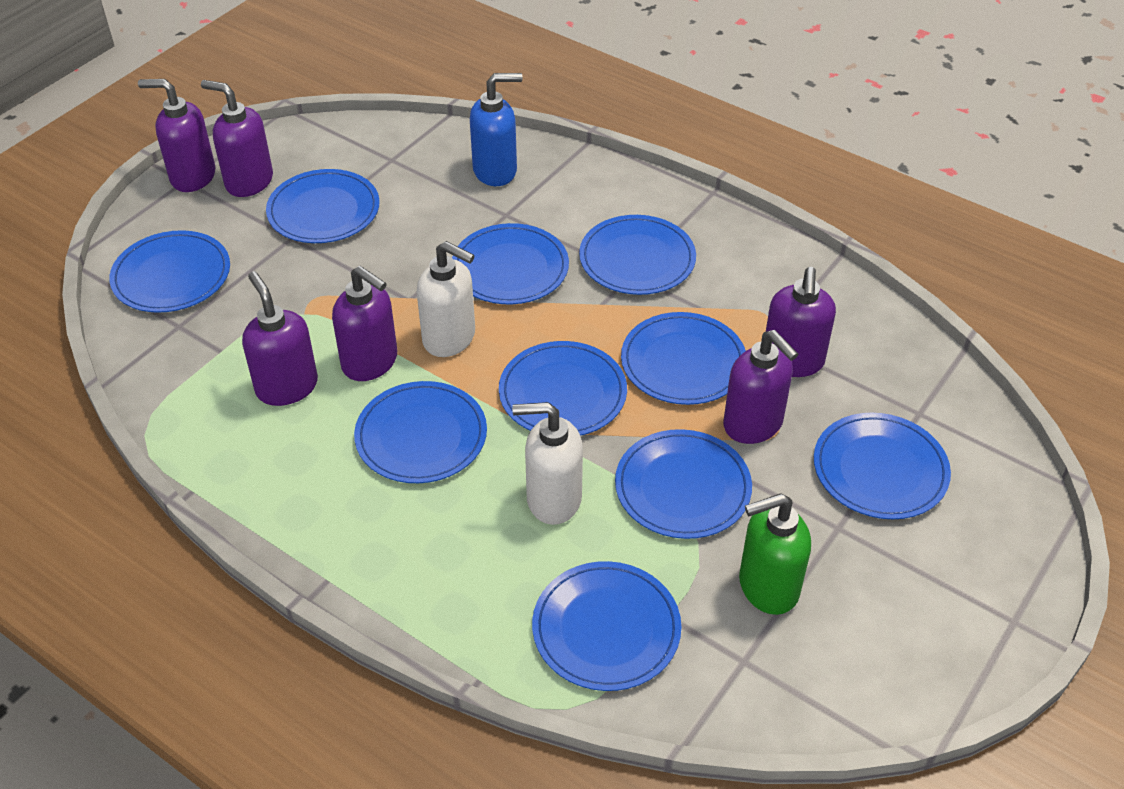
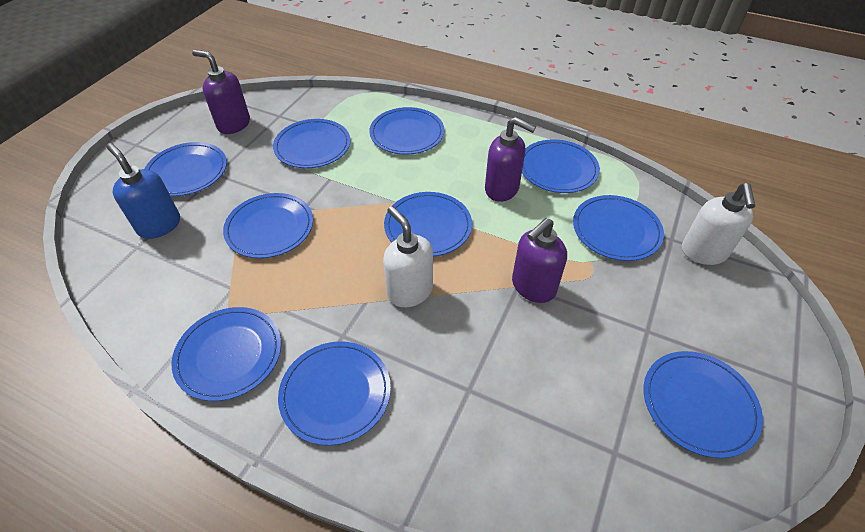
green soap dispenser: 1 -> 0
purple soap dispenser: 6 -> 3

